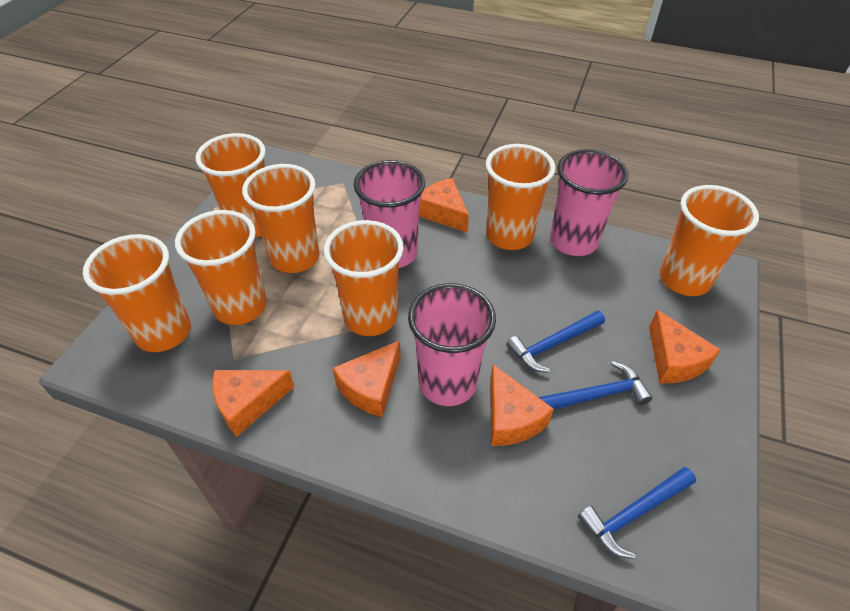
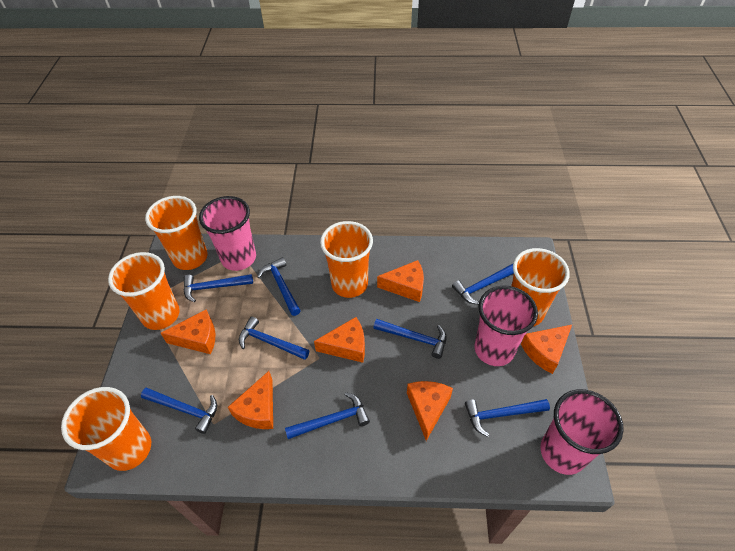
blue hammer: 3 -> 8
orange cheese: 5 -> 6
orange cup: 7 -> 5

